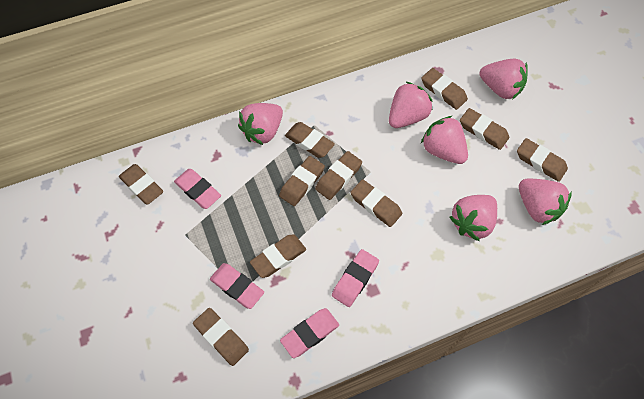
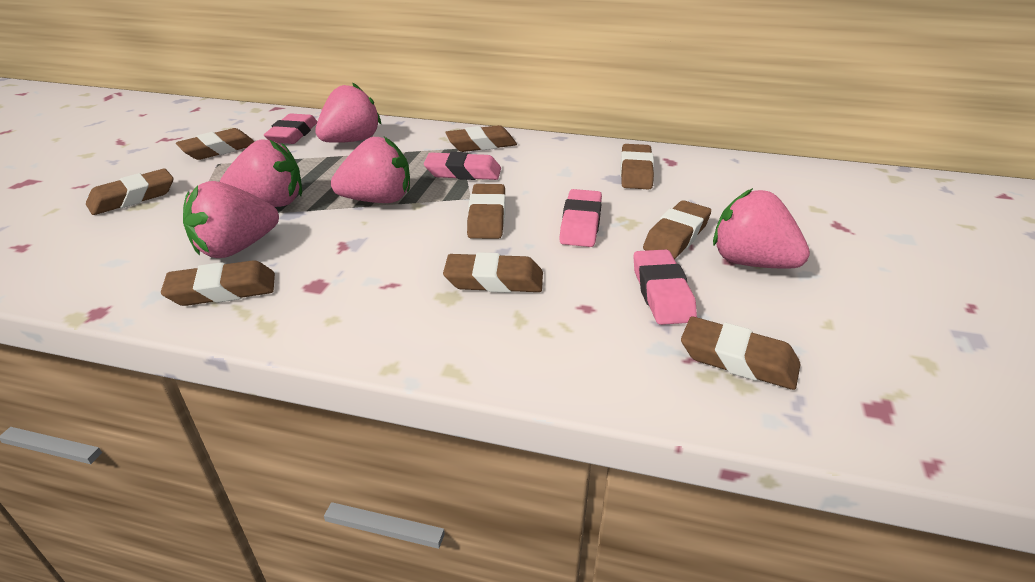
brown eraser: 10 -> 9
pink strawberry: 6 -> 5

